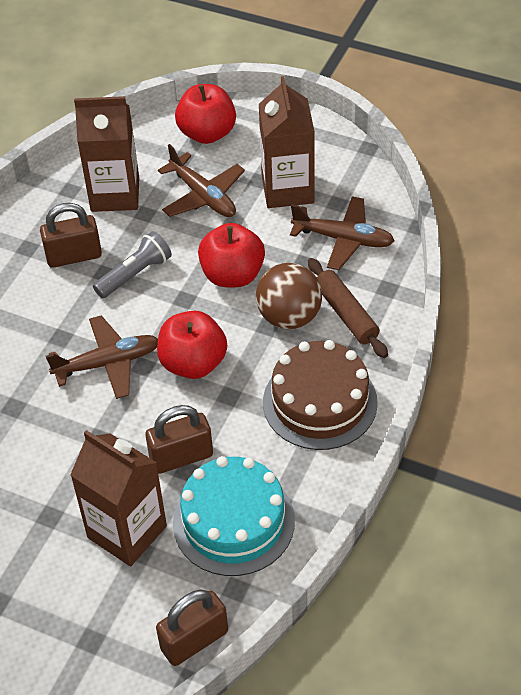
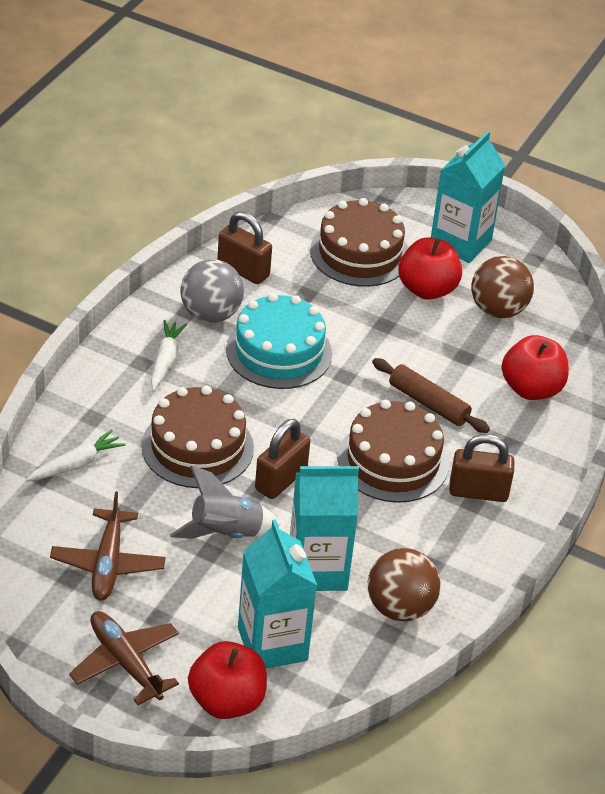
brown ball: 1 -> 2
brown cake: 1 -> 3
brown carton: 3 -> 0
brown plane: 3 -> 2
grey ball: 0 -> 1
grey flashlight: 1 -> 0
grey rocket: 0 -> 1
turquoise carton: 0 -> 3
white carrot: 0 -> 2

